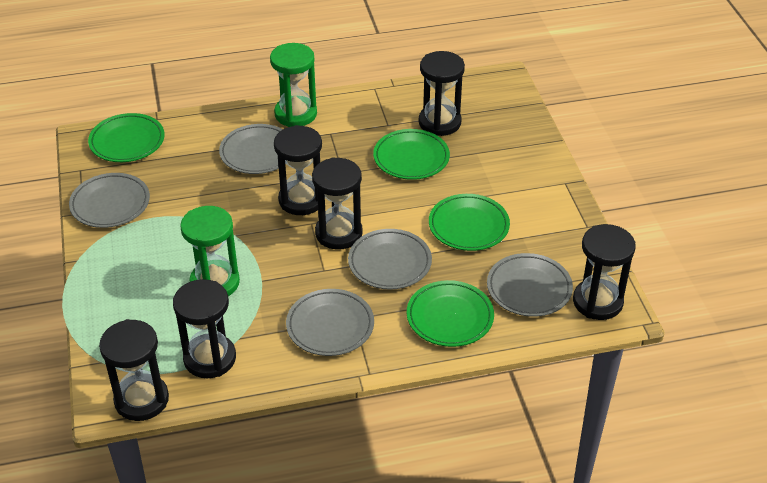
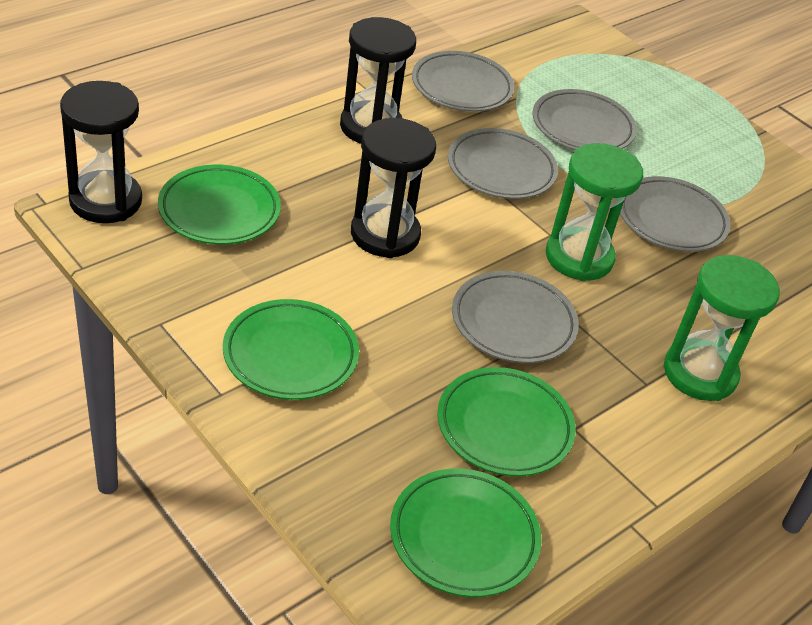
black hourglass: 6 -> 3

